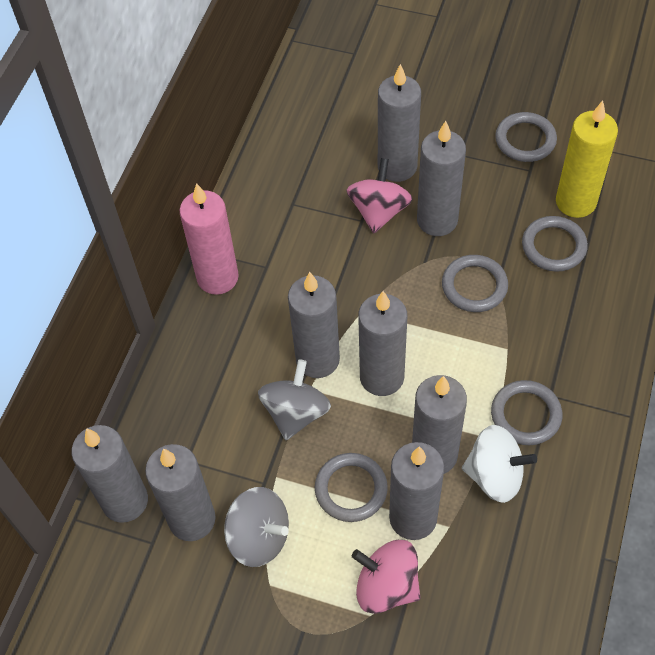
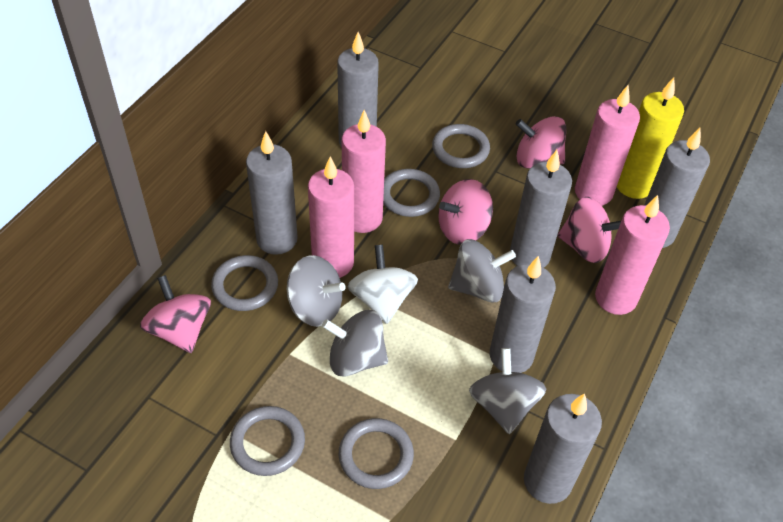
grey candle: 8 -> 6
grey spinning top: 2 -> 4
pink candle: 1 -> 4
pink spinning top: 2 -> 4

